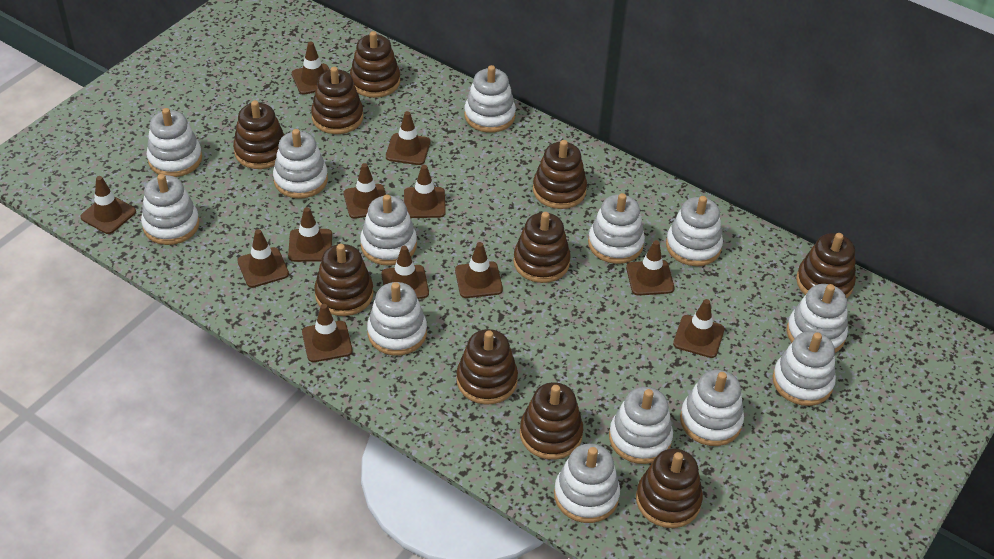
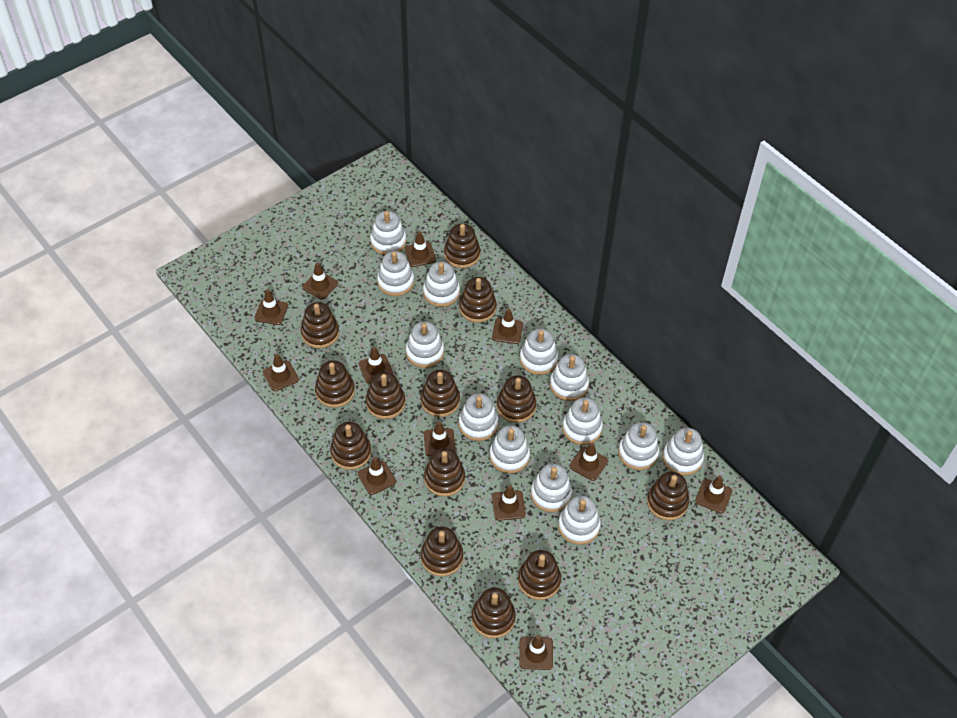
brown stacking toy: 10 -> 13

